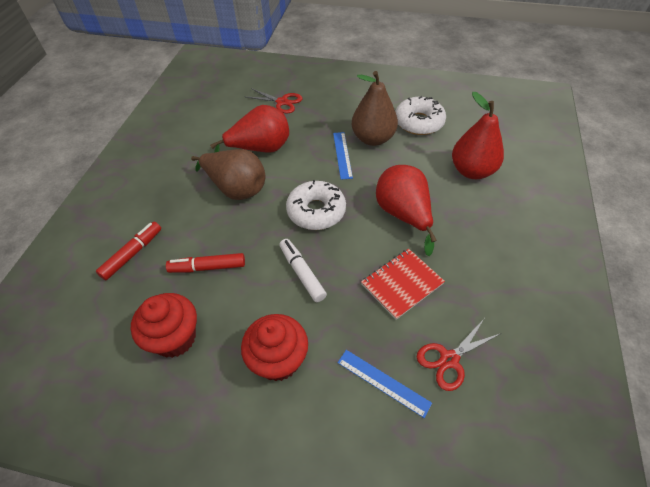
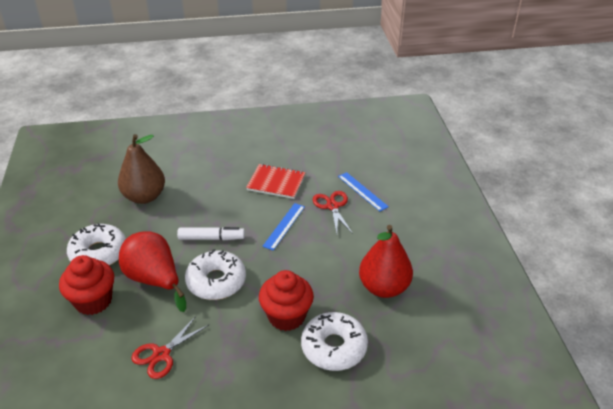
brown pear: 2 -> 1
red marker: 2 -> 0
red pear: 3 -> 2
white donut: 2 -> 3

